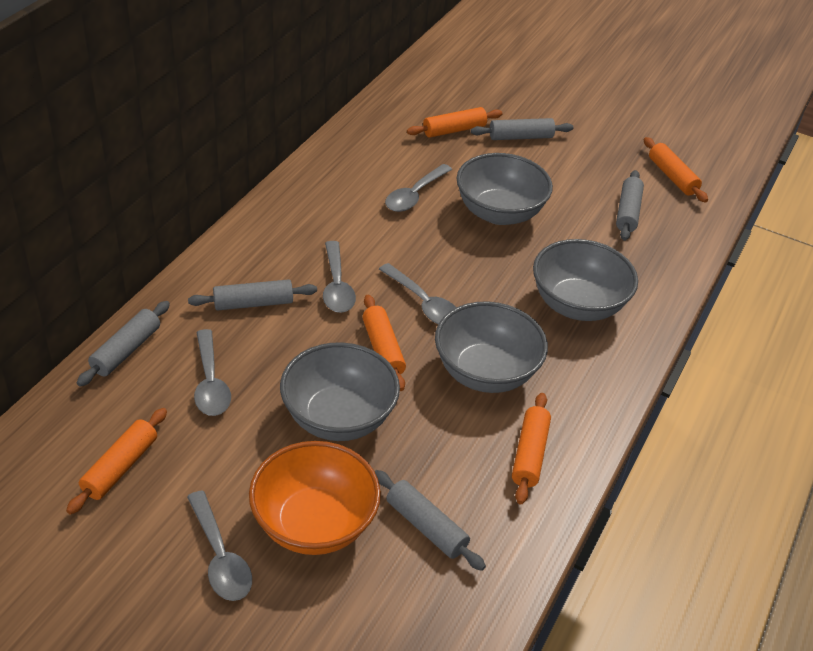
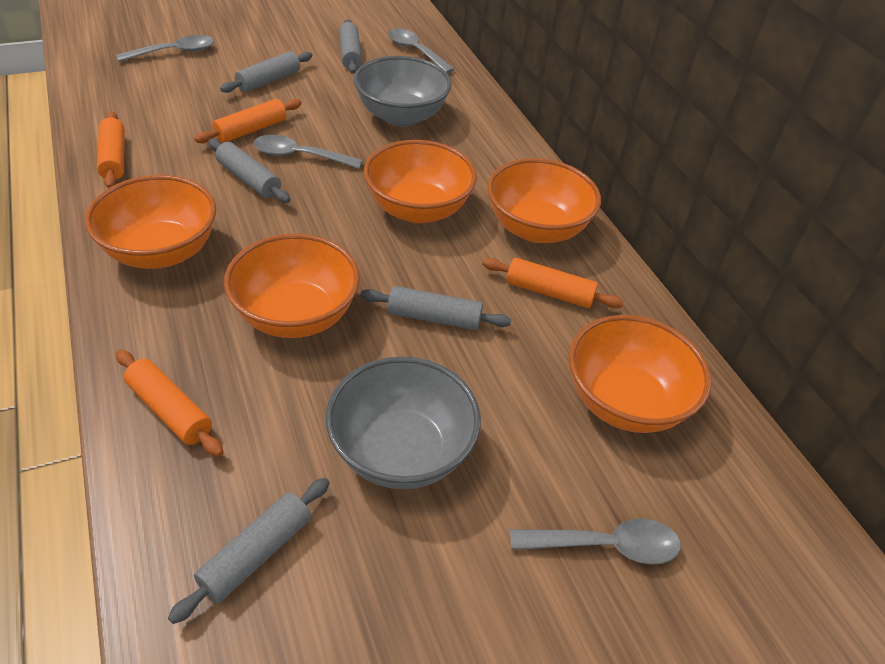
grey bowl: 4 -> 2
grey spoon: 5 -> 4
orange bowl: 1 -> 5
orange rolling pin: 5 -> 4

